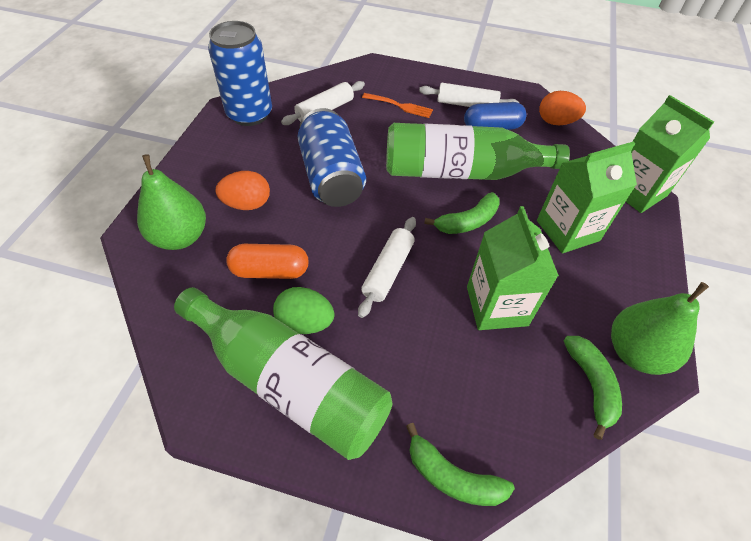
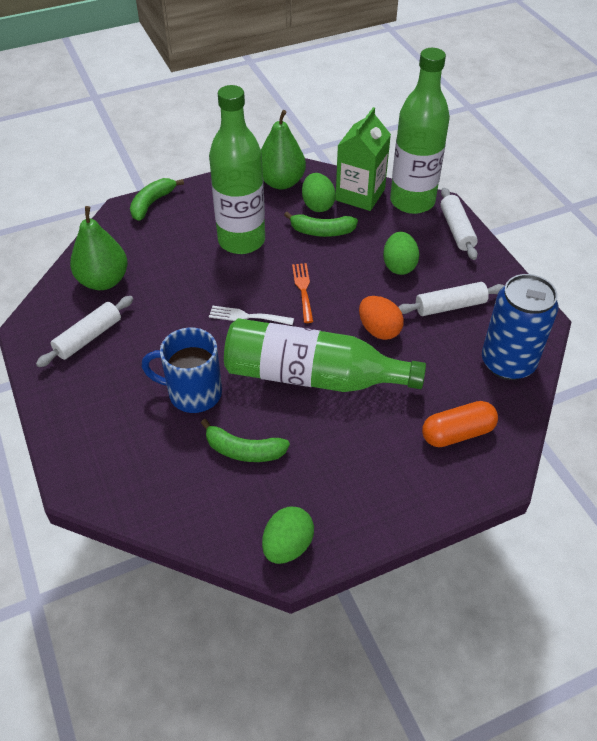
blue can: 2 -> 1
blue capsule: 1 -> 0
blue mug: 0 -> 1
green bottle: 2 -> 3
green carton: 3 -> 1
green egg: 1 -> 3
orange egg: 2 -> 1
white fork: 0 -> 1

